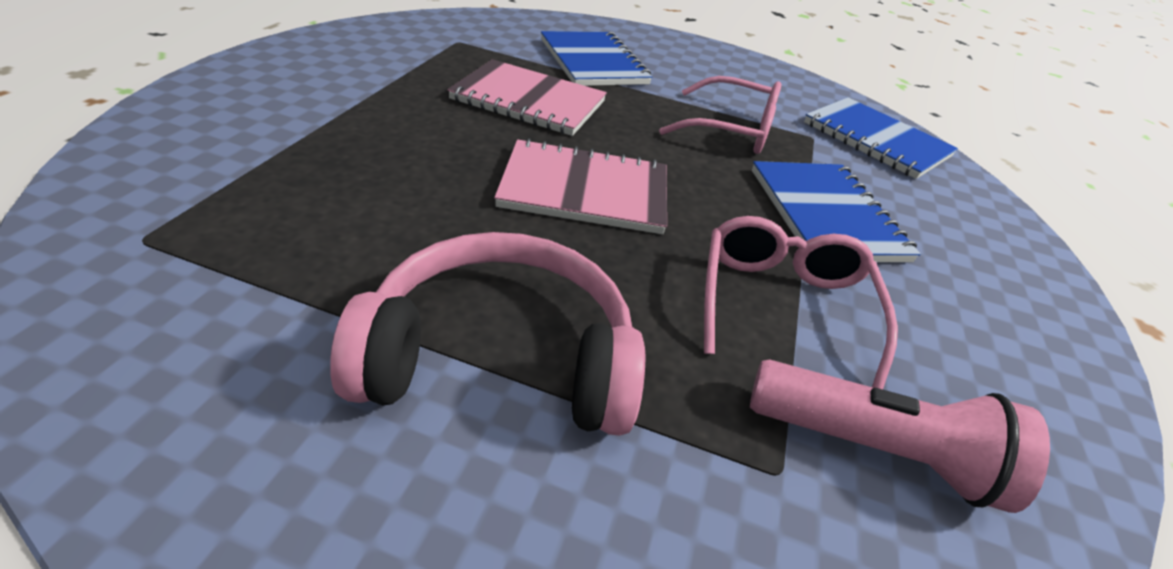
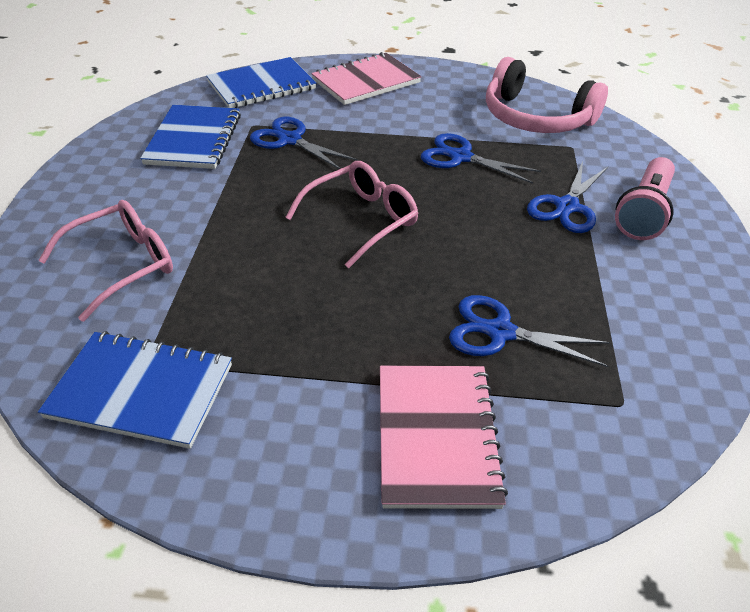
blue scissors: 0 -> 4

